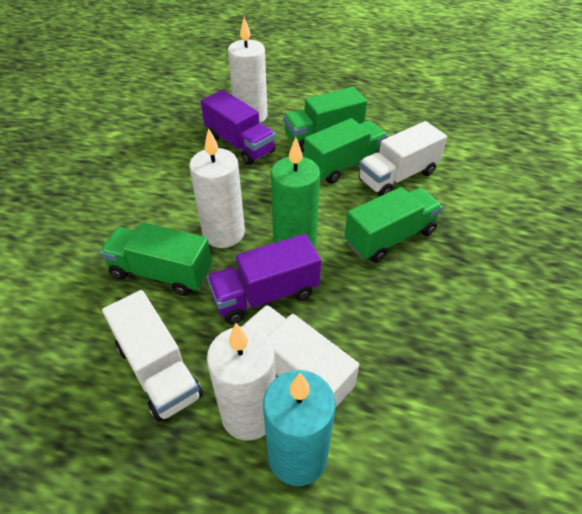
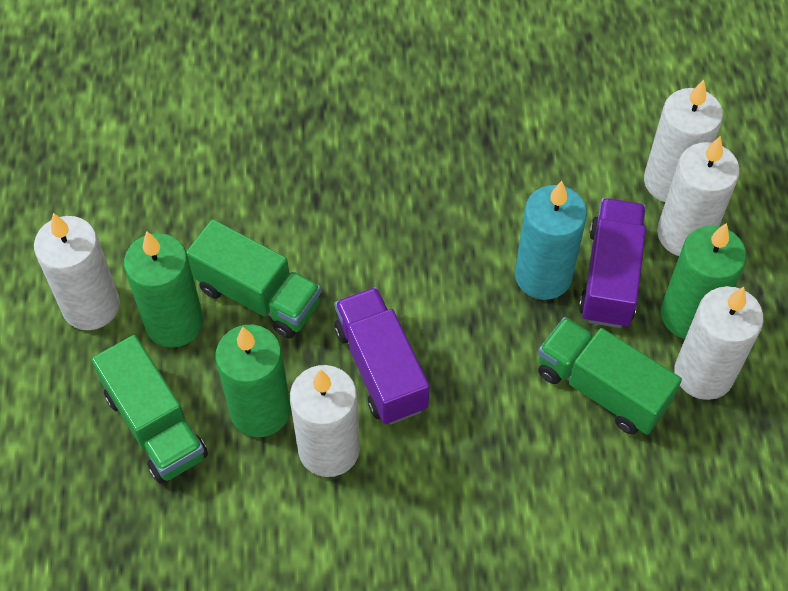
green candle: 1 -> 3
green truck: 4 -> 3
white candle: 3 -> 5
white truck: 3 -> 0

